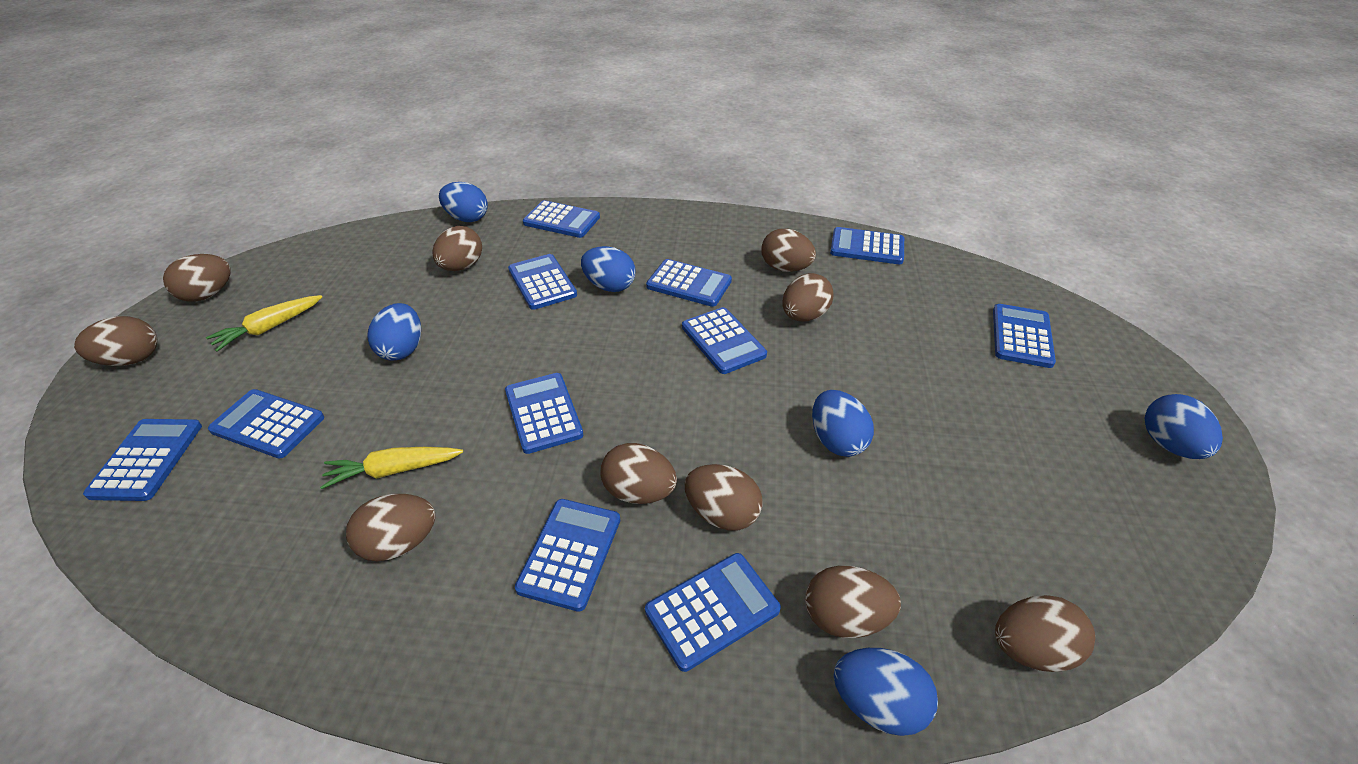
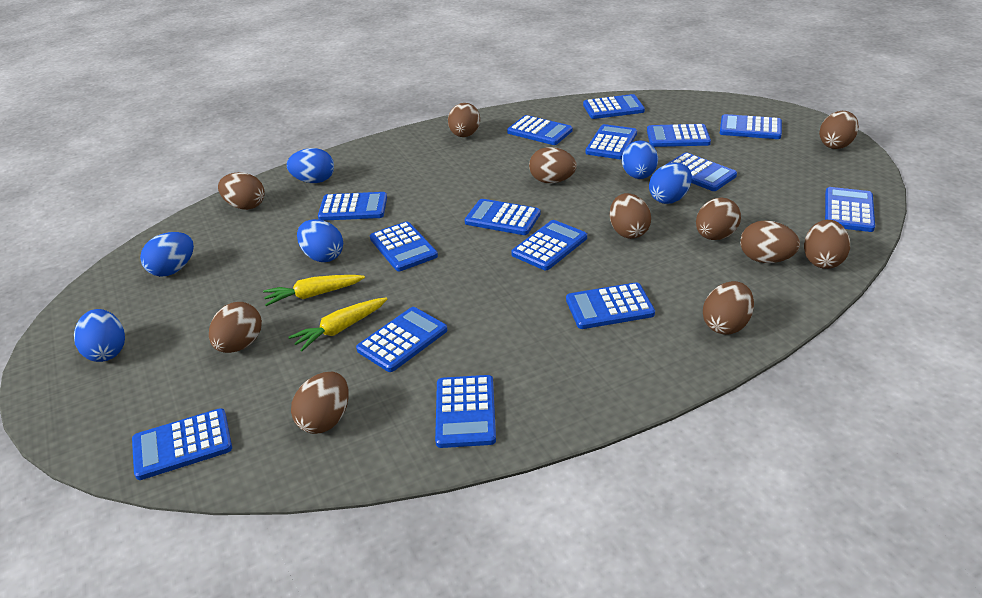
blue calculator: 11 -> 15
brown egg: 10 -> 11

